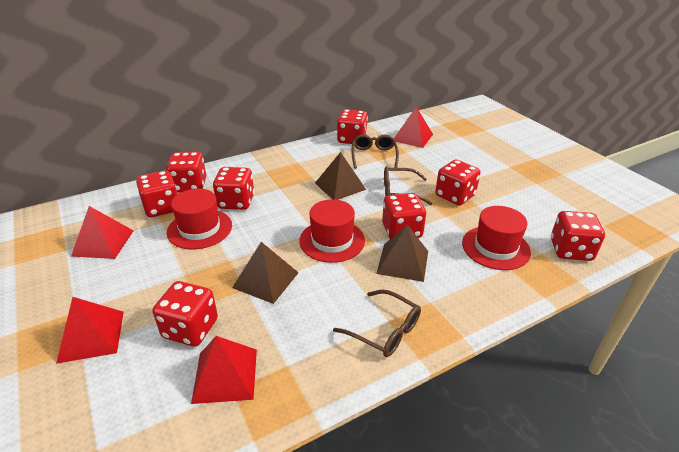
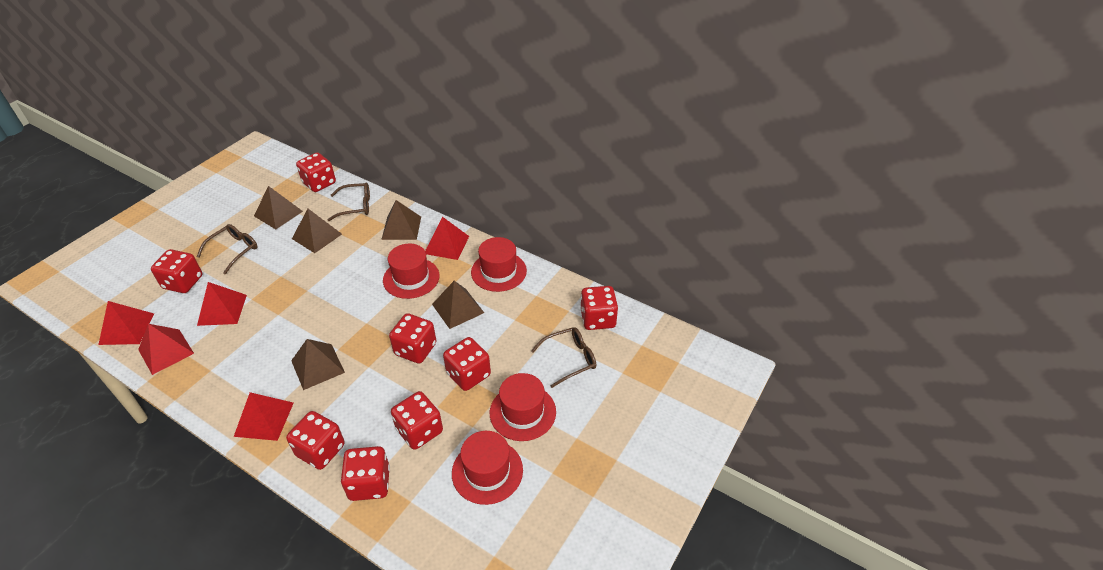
brown pyramid: 3 -> 5
red hat: 3 -> 4
red pyramid: 4 -> 5

